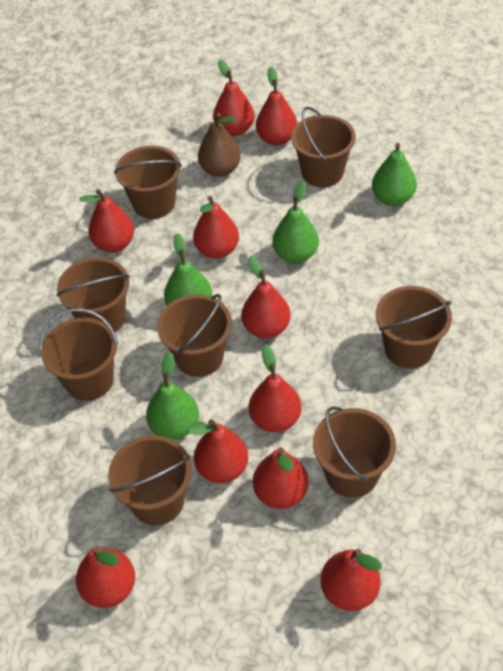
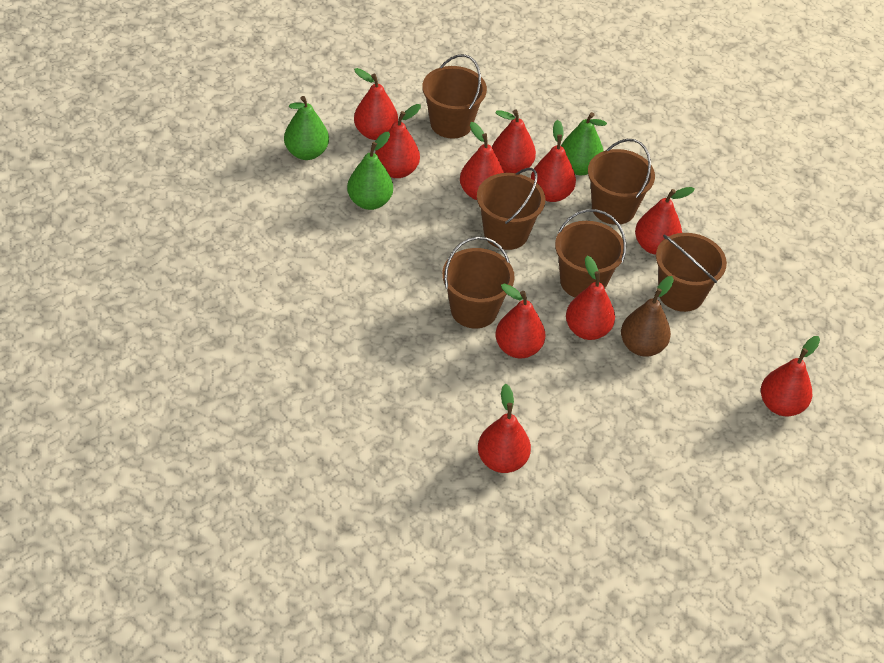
brown bucket: 8 -> 6
green pear: 4 -> 3

